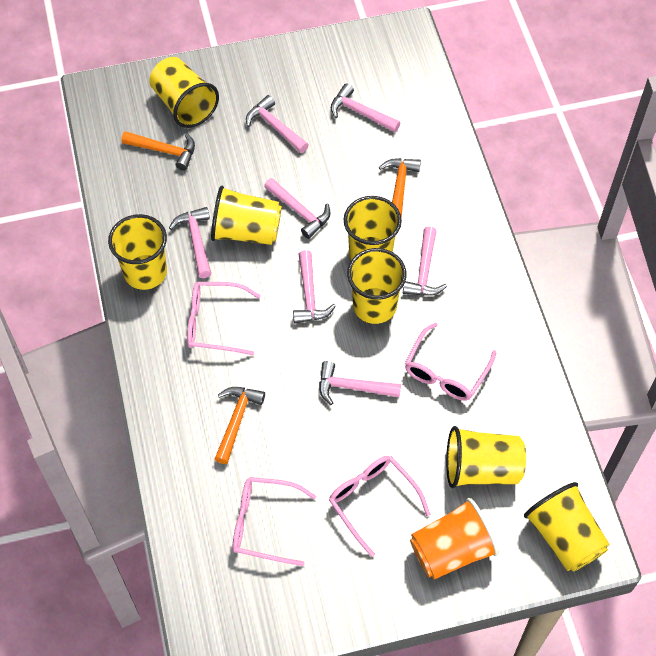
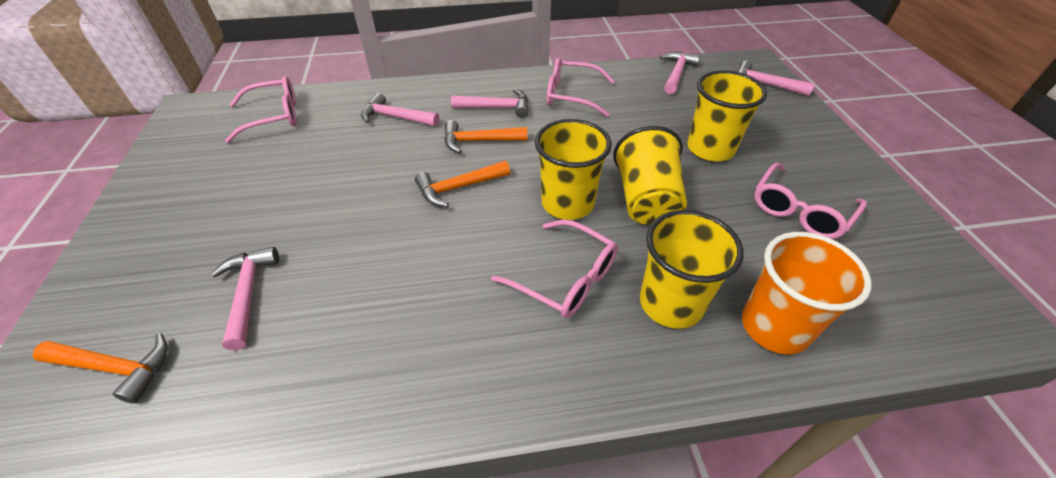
pink hammer: 7 -> 5
yellow cup: 7 -> 4

